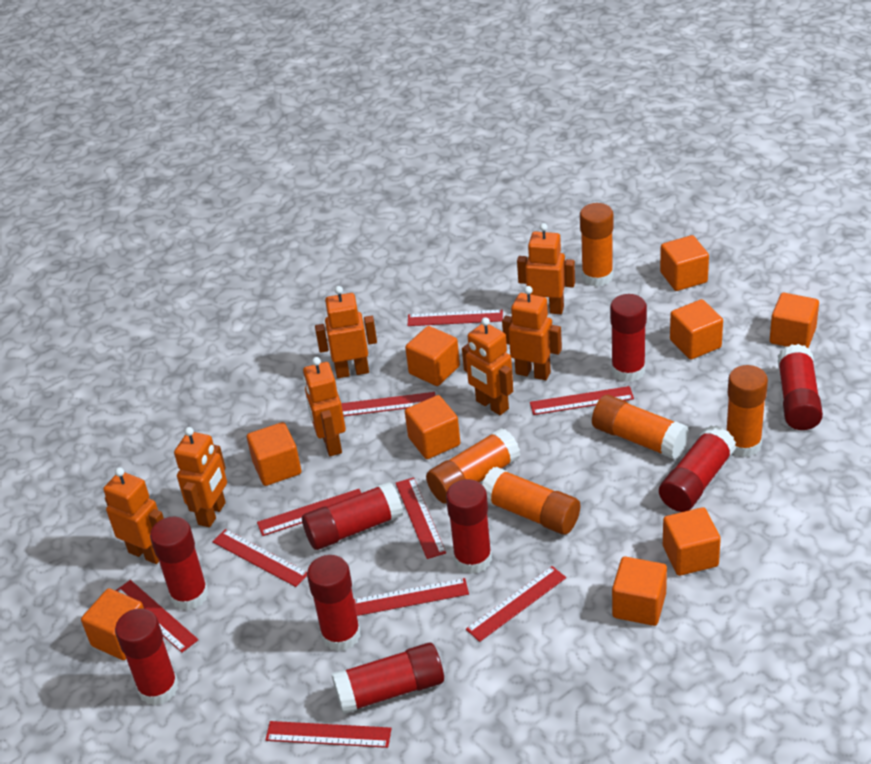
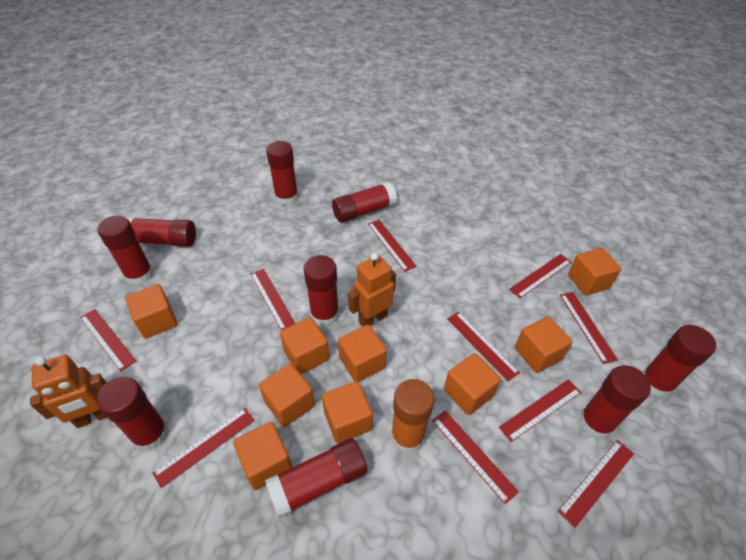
orange glue stick: 5 -> 1
orange robot: 7 -> 2

